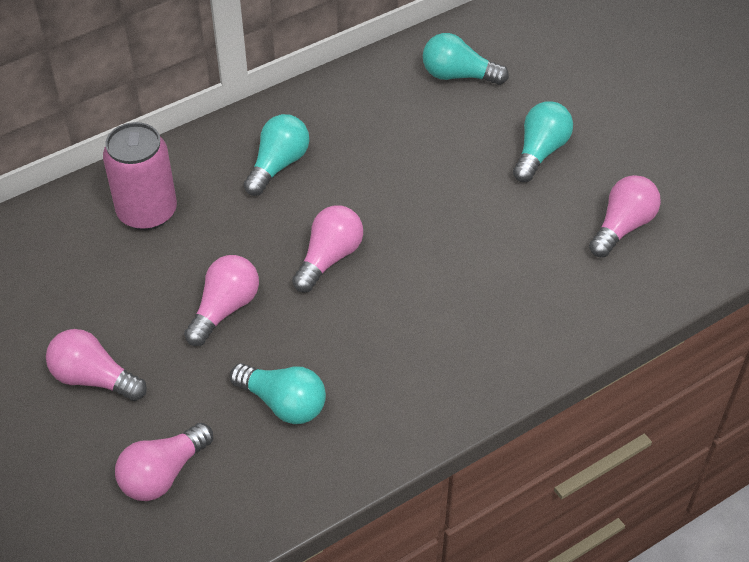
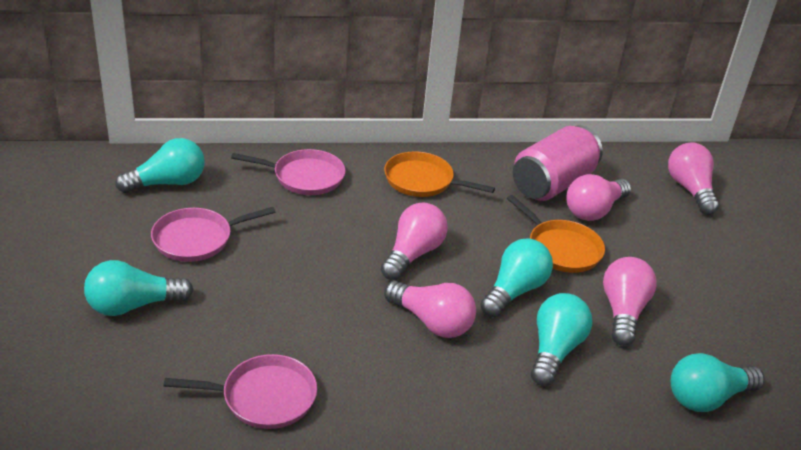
orange pan: 0 -> 2
pink pan: 0 -> 3
turquoise light bulb: 4 -> 5

